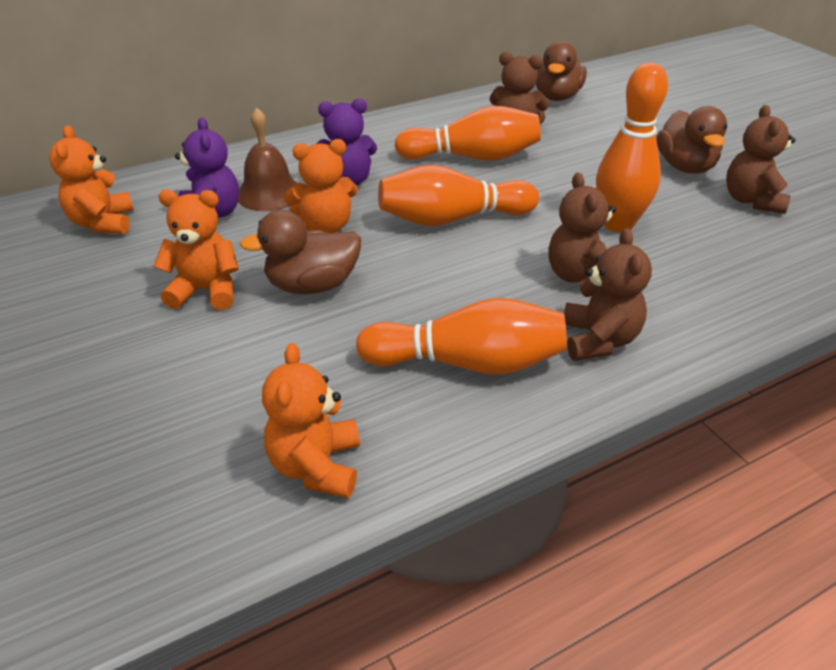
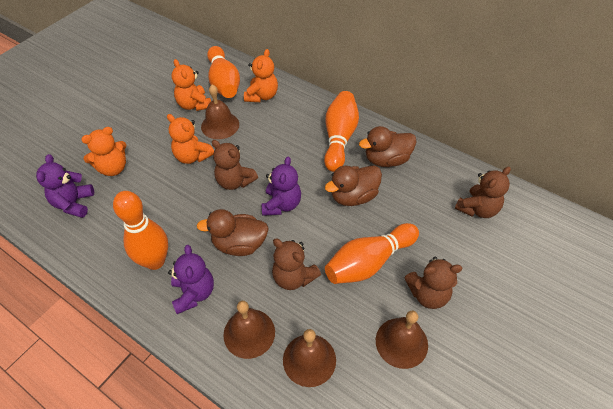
brown bell: 1 -> 4
purple teddy bear: 2 -> 3

